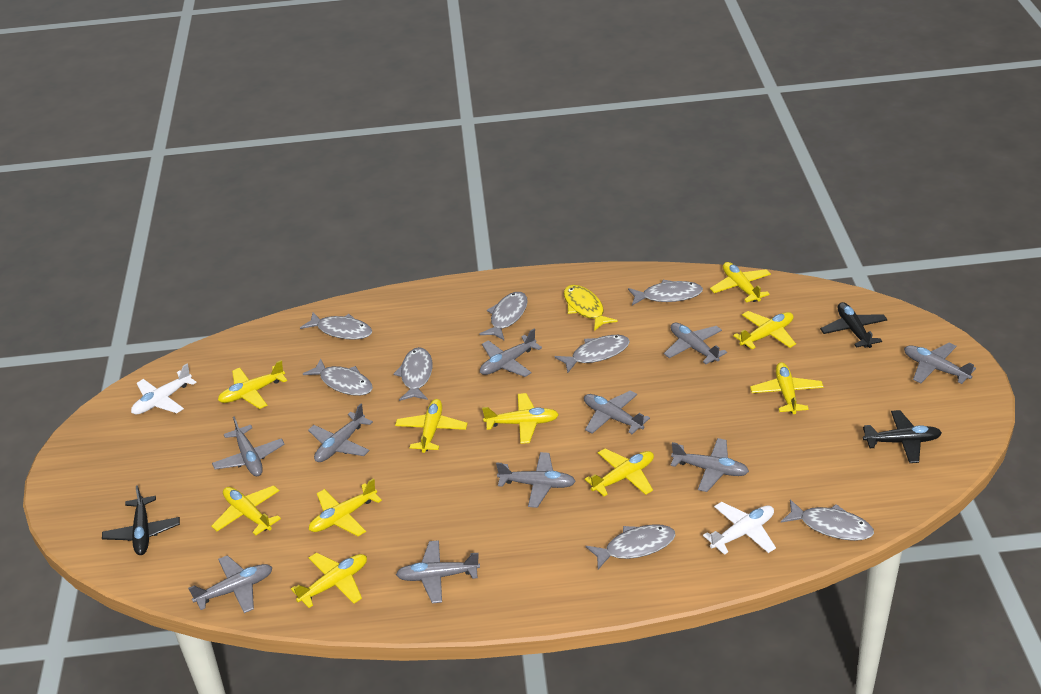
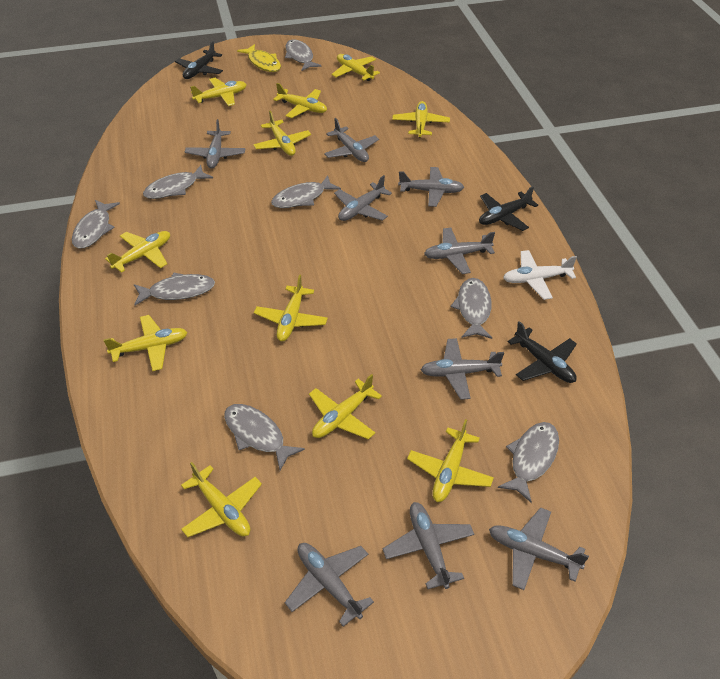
grey plane: 10 -> 9
white plane: 2 -> 1
yellow plane: 10 -> 11

